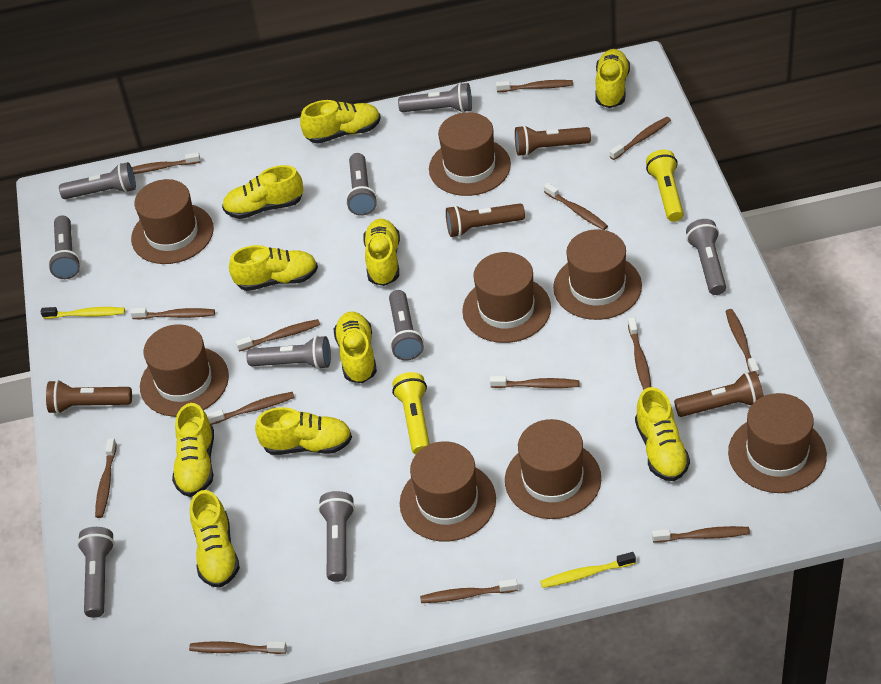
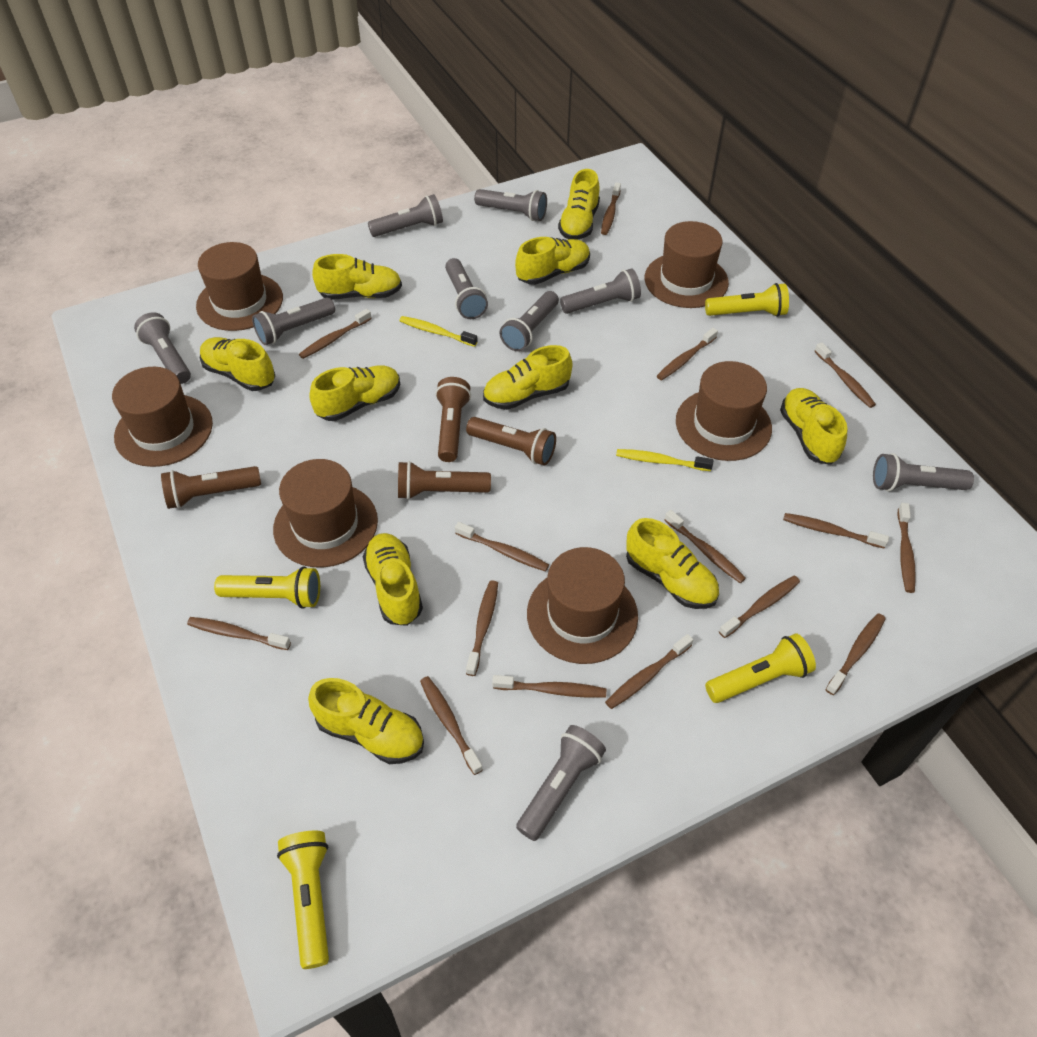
brown hat: 8 -> 6
brown toothbrush: 14 -> 15
yellow flashlight: 2 -> 4

